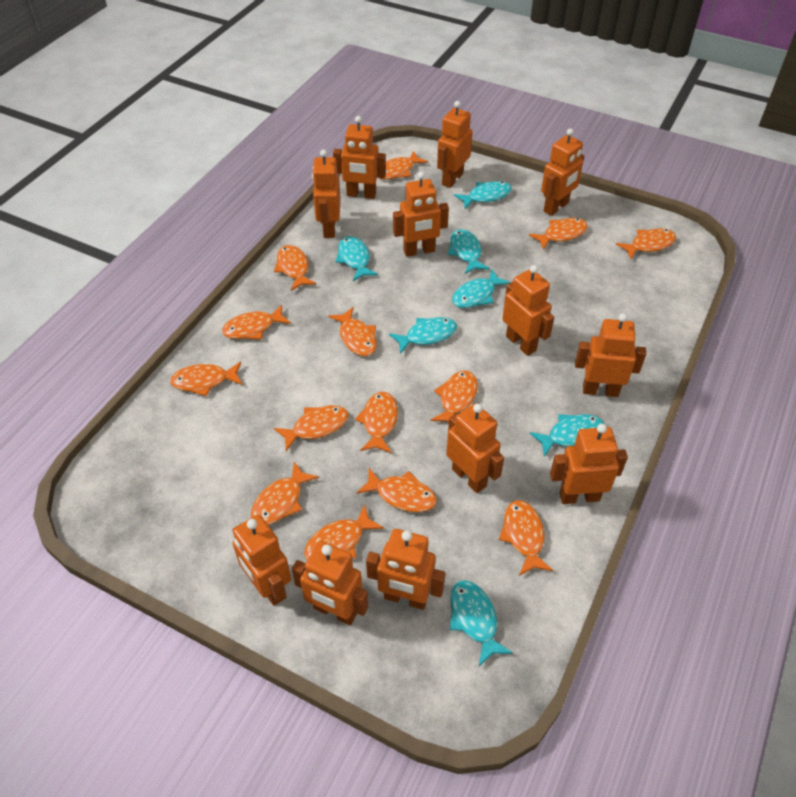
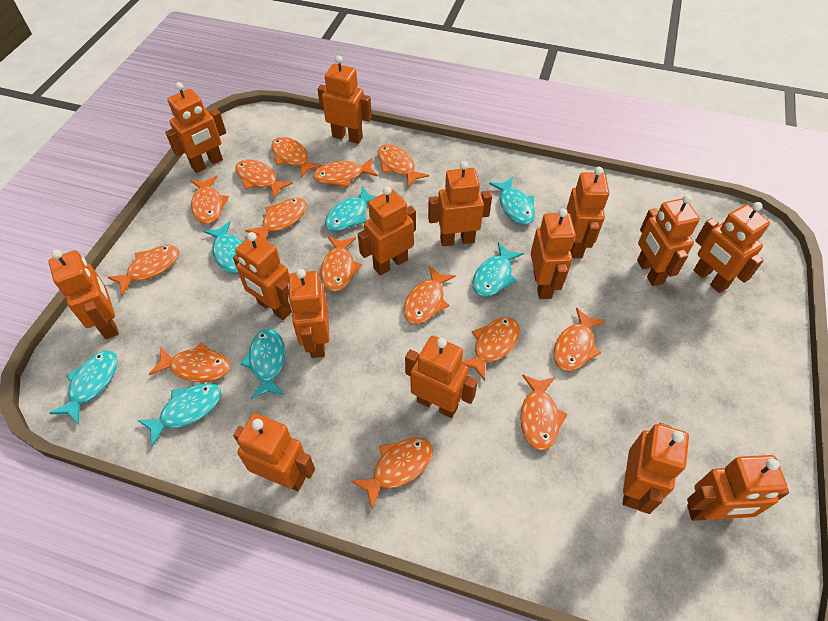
orange robot: 12 -> 15

